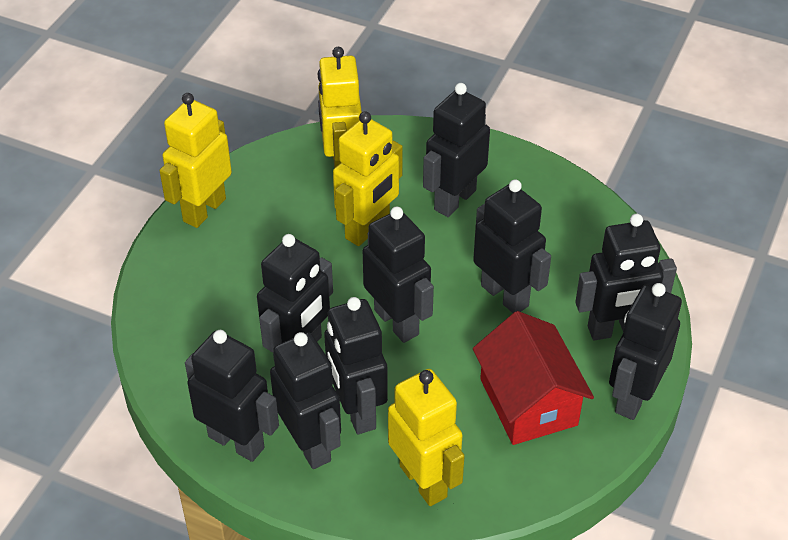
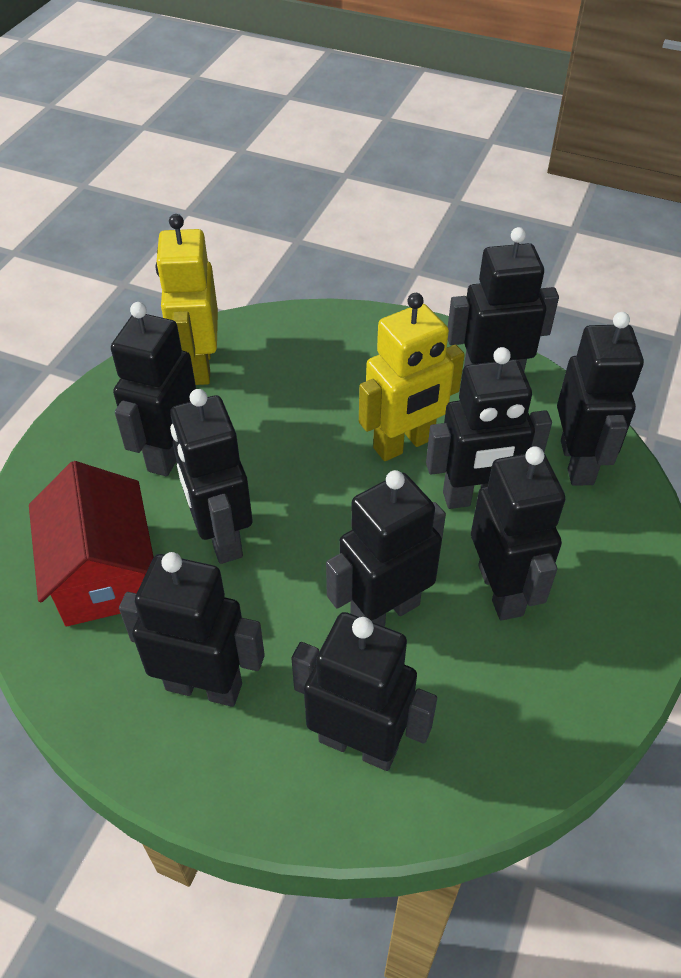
yellow robot: 4 -> 2

